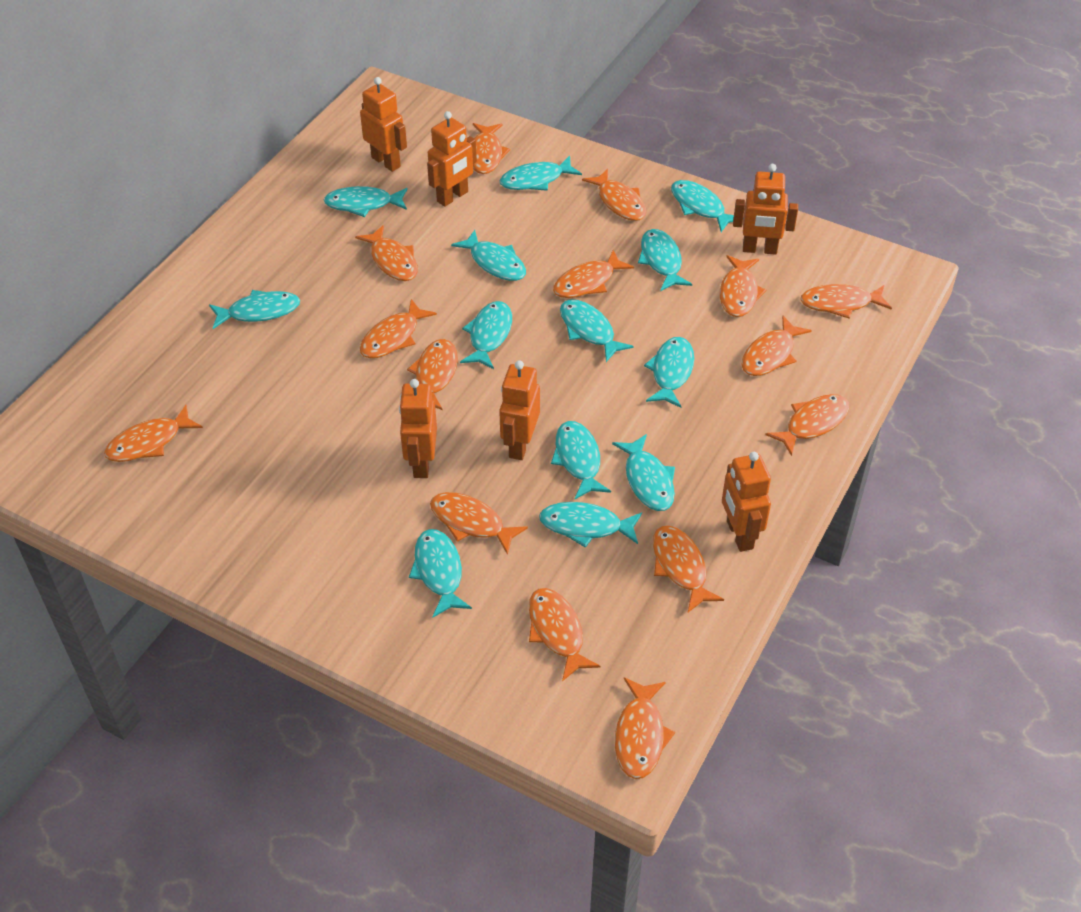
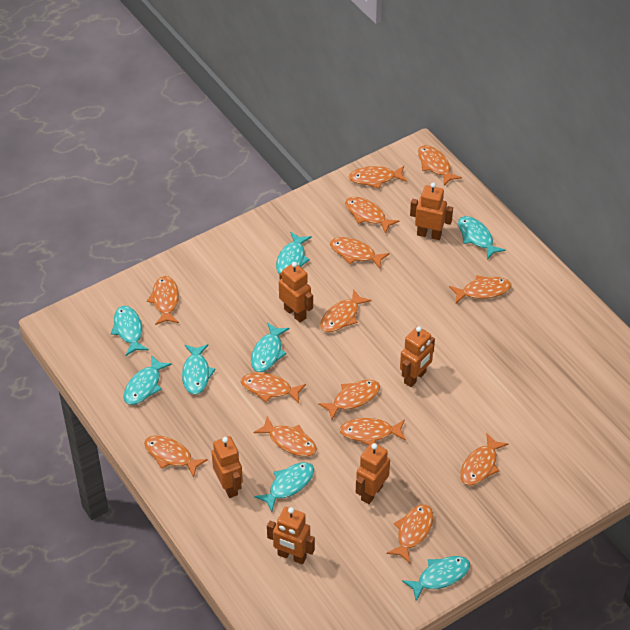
orange fish: 15 -> 14
turquoise fish: 13 -> 8

